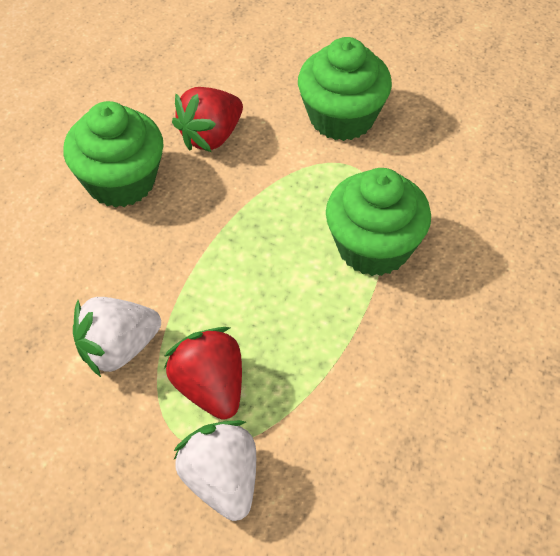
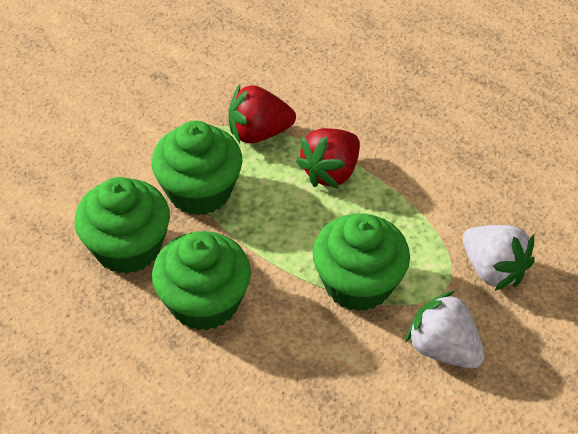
green cupcake: 3 -> 4

